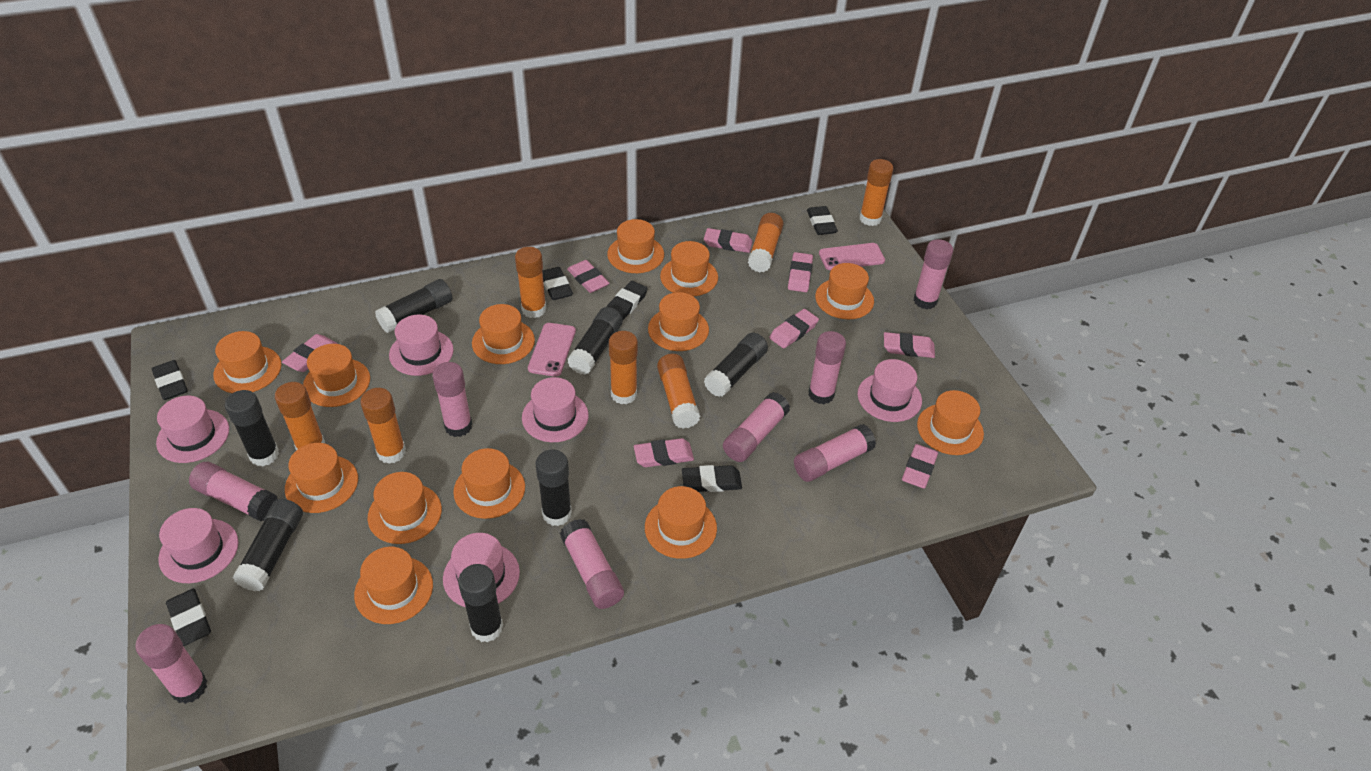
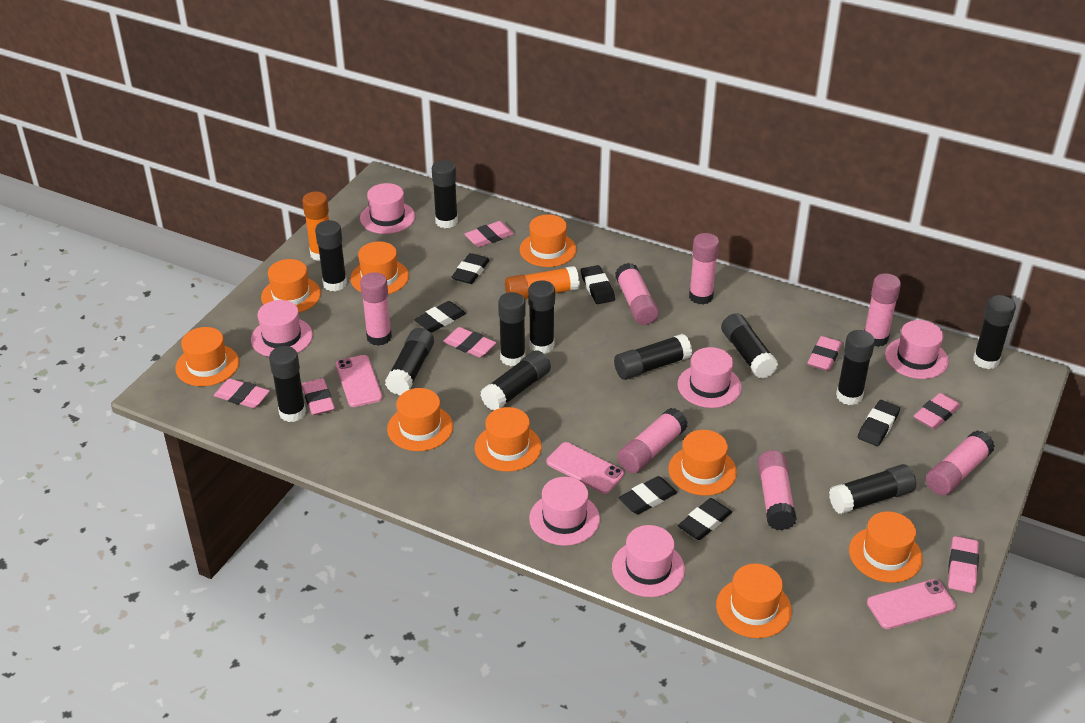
black glue stick: 7 -> 12
orange glue stick: 7 -> 2
orange hat: 13 -> 9
pink eraser: 8 -> 7
pink glue stick: 8 -> 7
pink phone: 2 -> 3

